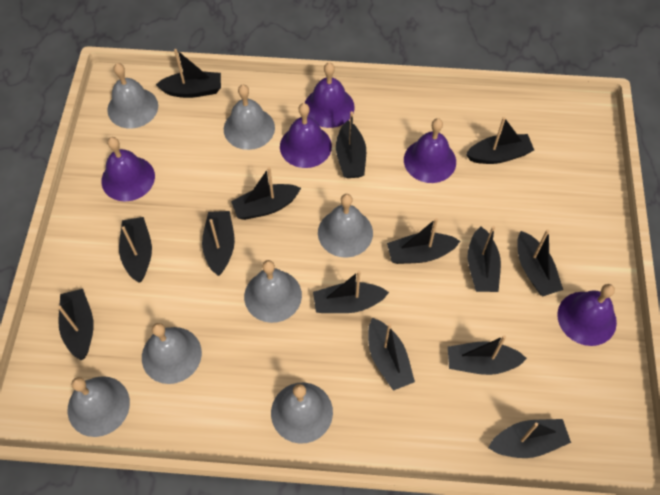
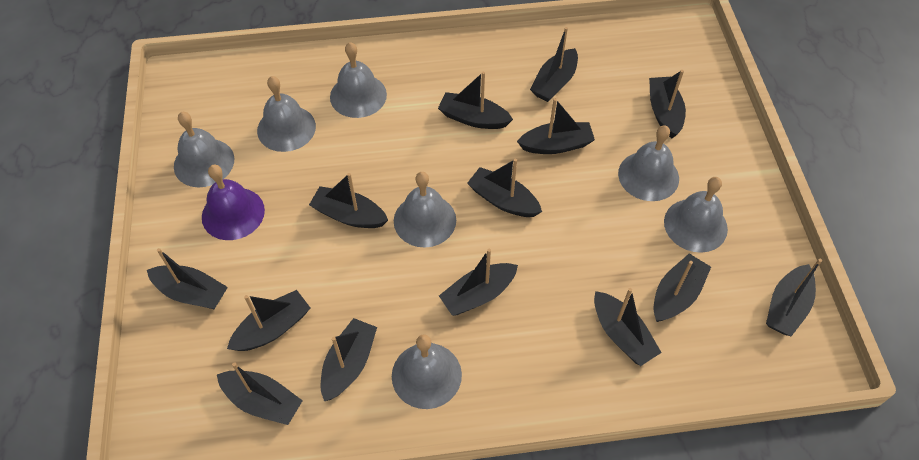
purple bell: 5 -> 1

